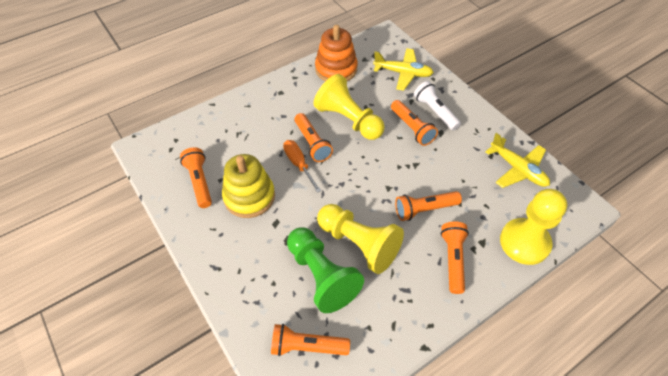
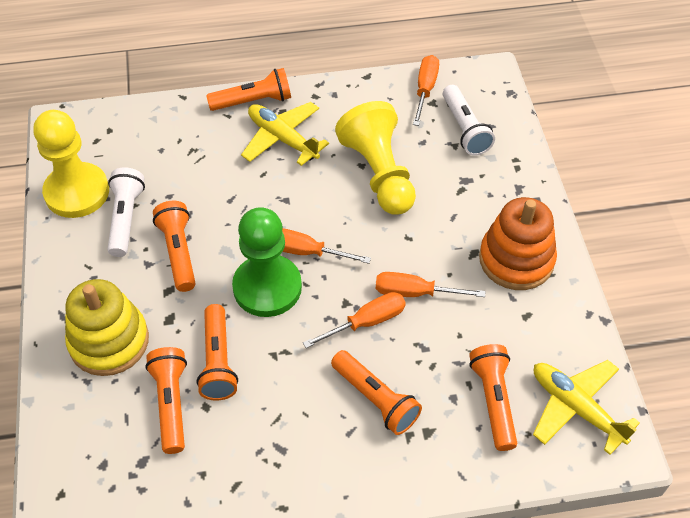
orange screwdriver: 1 -> 4
white flashlight: 1 -> 2
yellow pawn: 3 -> 2

